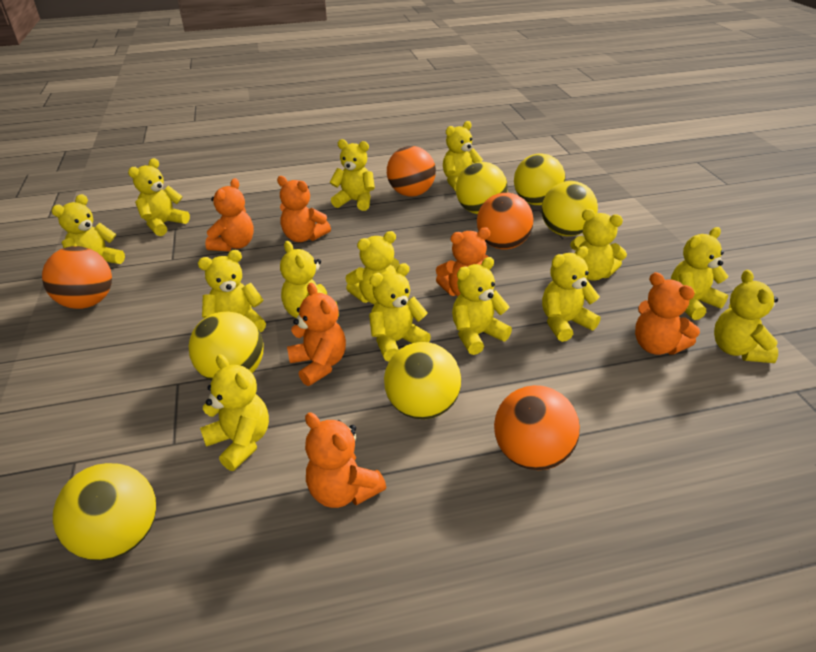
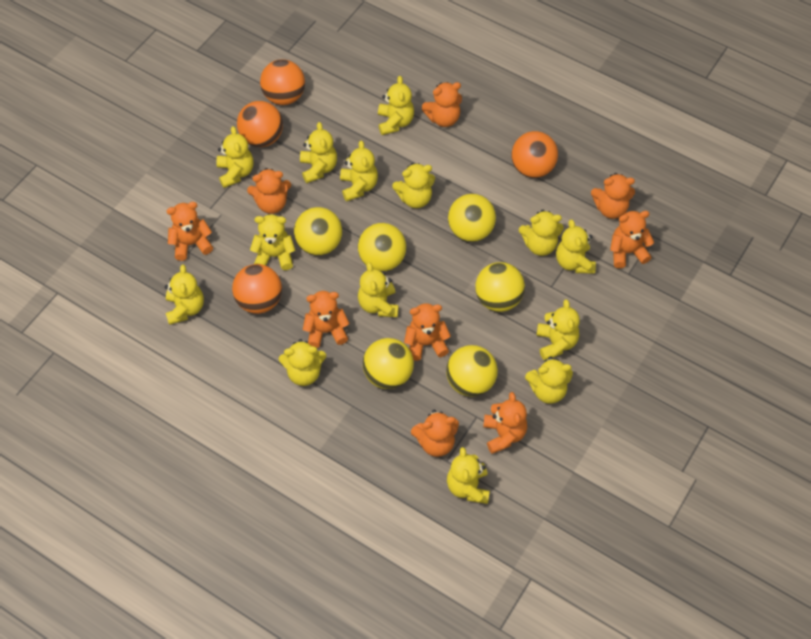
orange teddy bear: 6 -> 9

